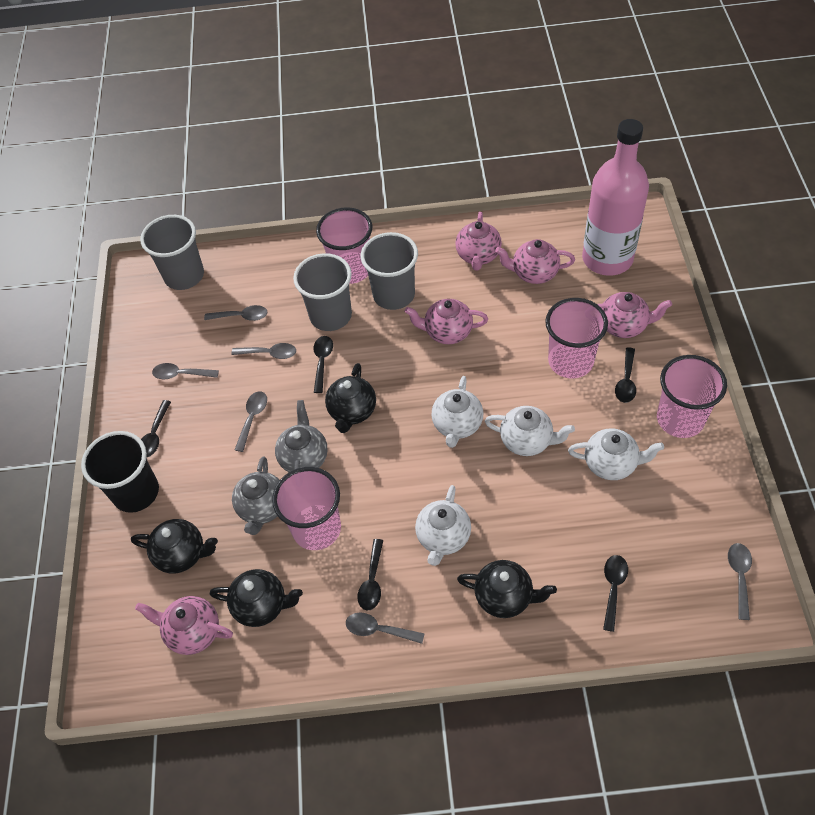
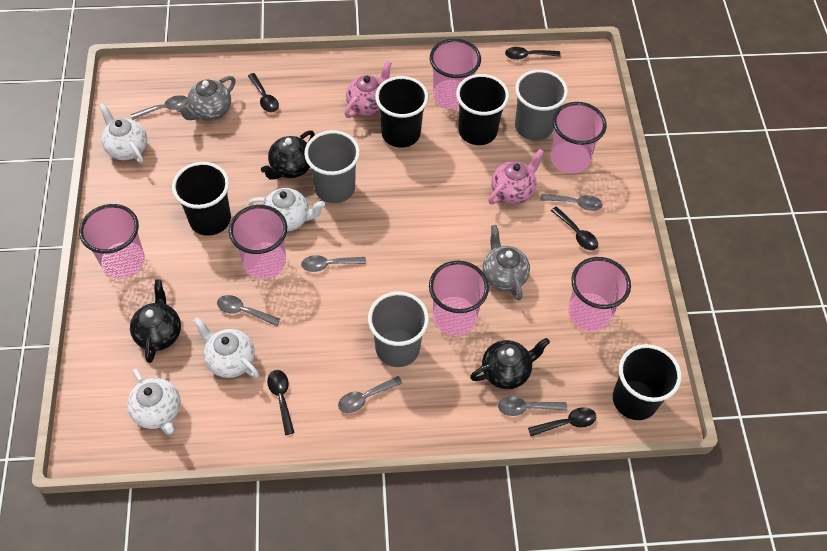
black cup: 1 -> 4
black teapot: 4 -> 3
pink bottle: 1 -> 0
pink cup: 4 -> 6
pink teapot: 5 -> 2

